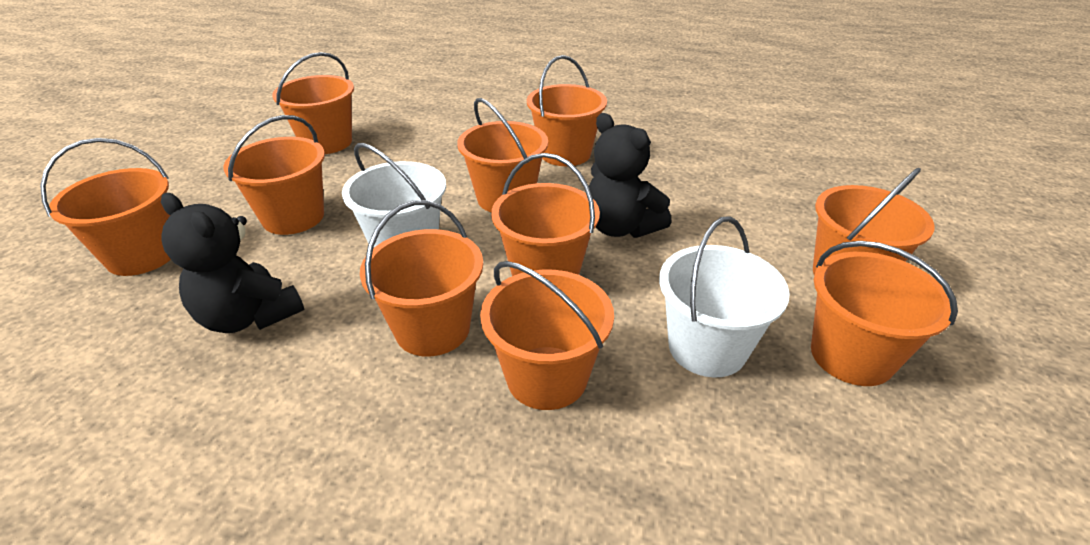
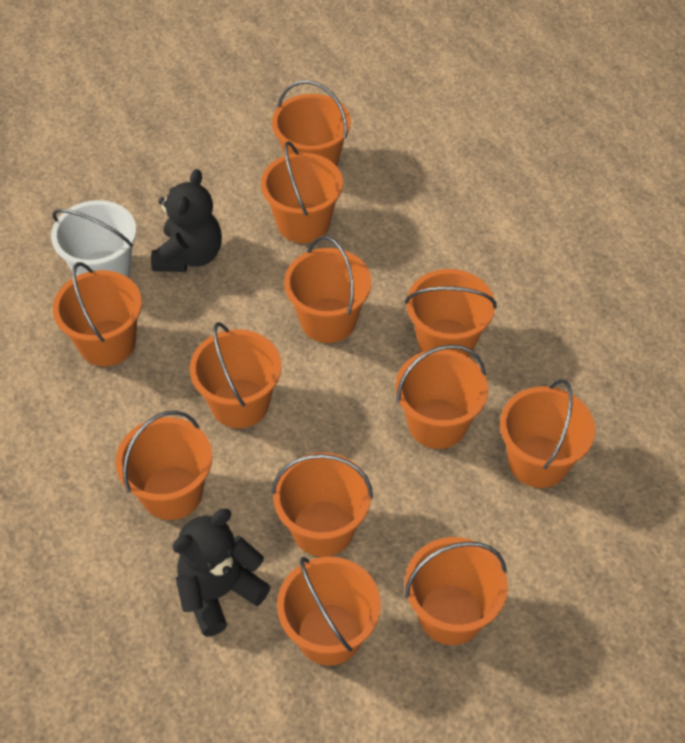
orange bucket: 10 -> 12
white bucket: 2 -> 1

